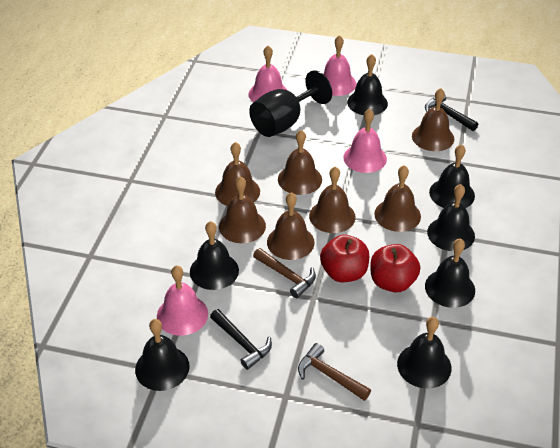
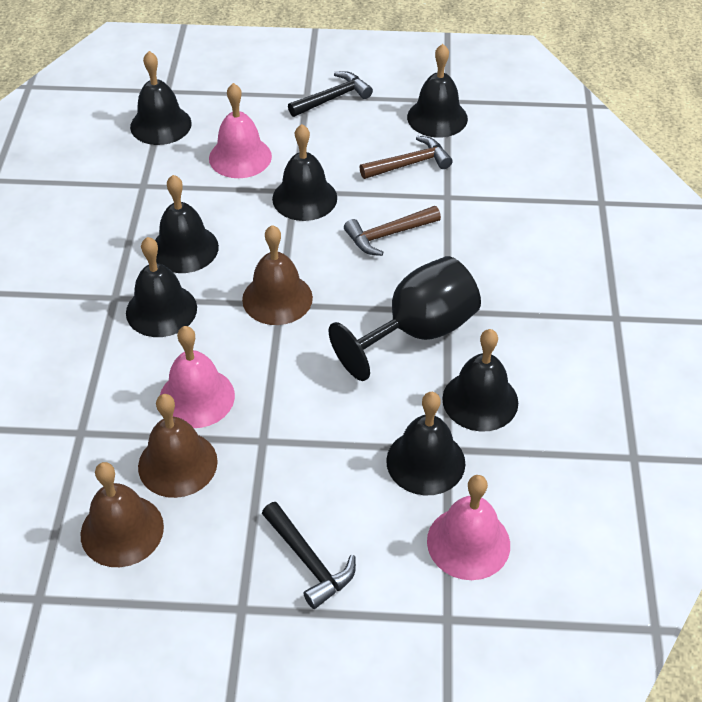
brown bell: 7 -> 3
pink bell: 4 -> 3
red apple: 2 -> 0

